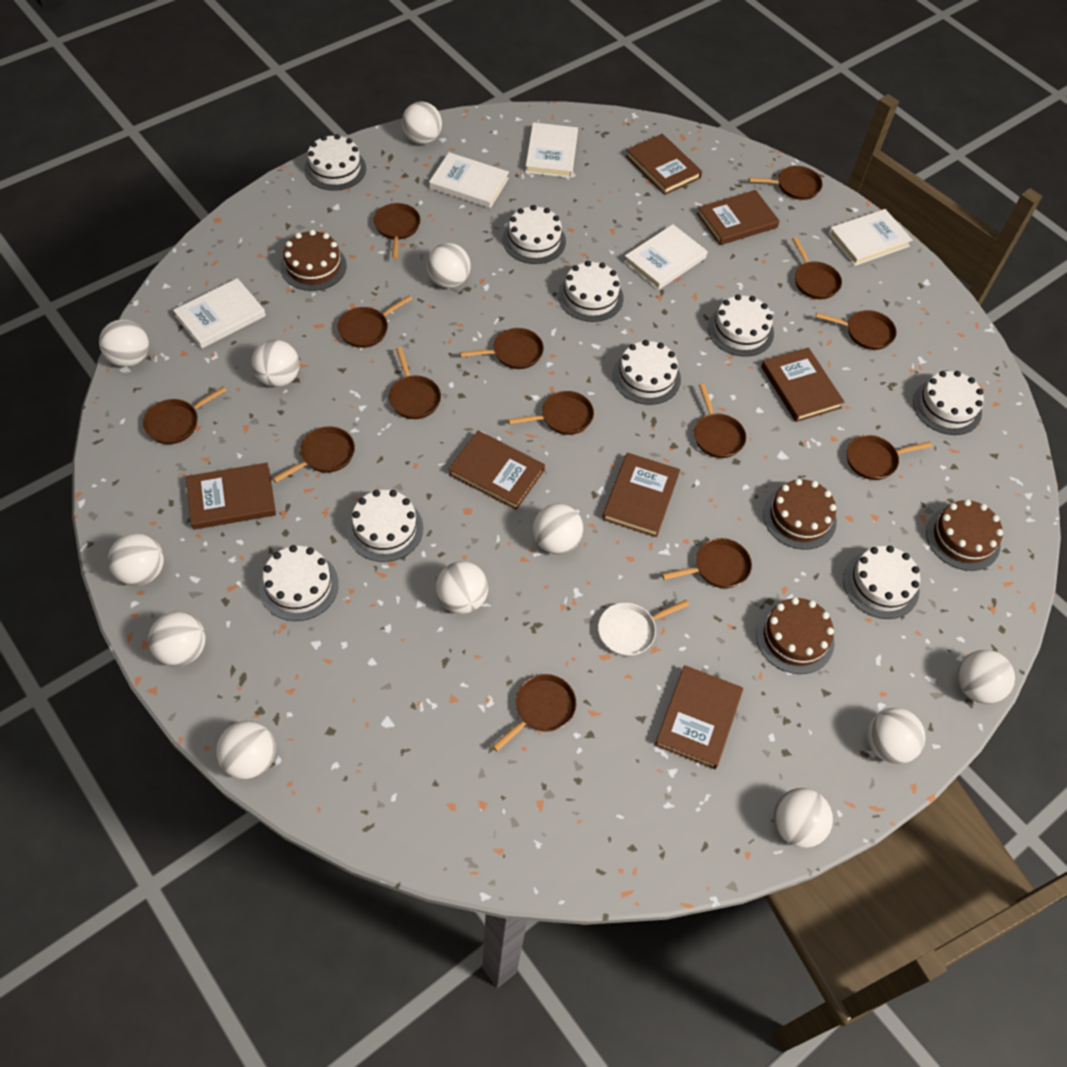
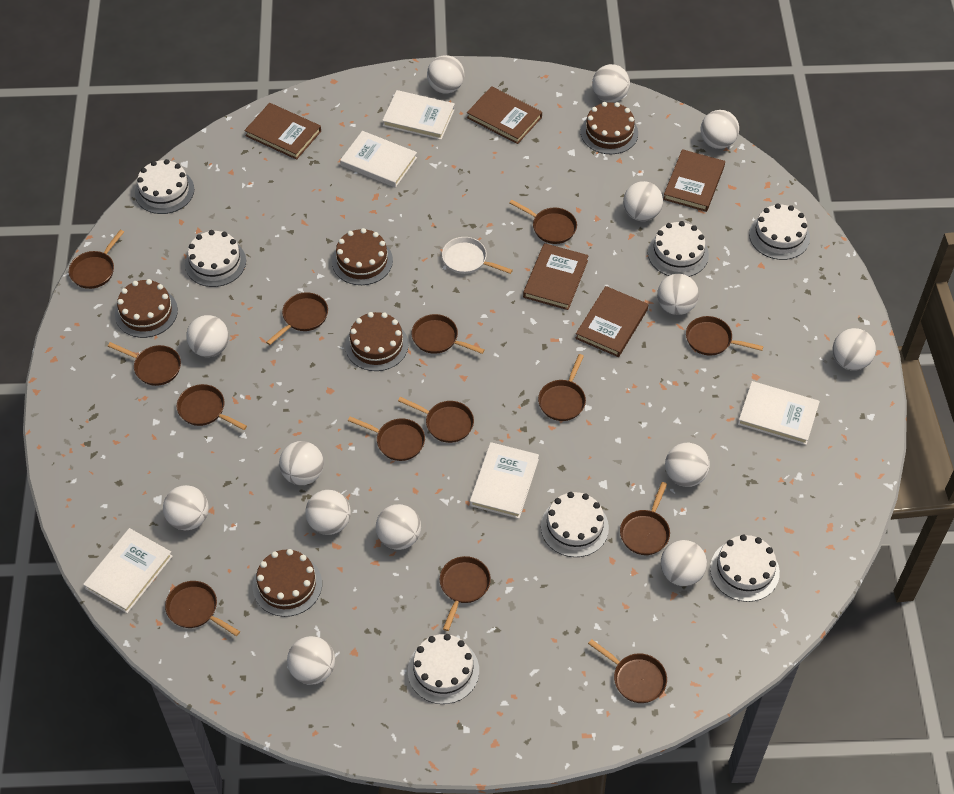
brown book: 7 -> 5
brown cake: 4 -> 5
white ball: 12 -> 14
white cake: 9 -> 7

